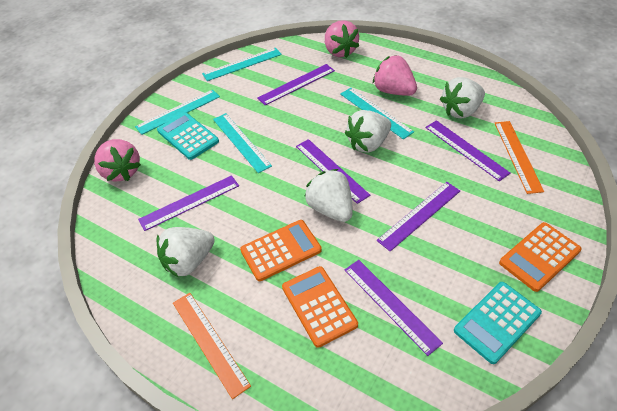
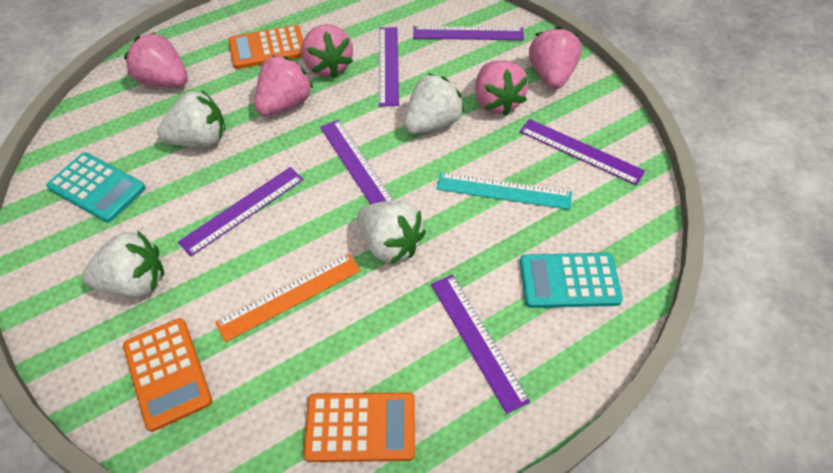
orange ruler: 2 -> 1
pink strawberry: 3 -> 5
turquoise ruler: 4 -> 1

